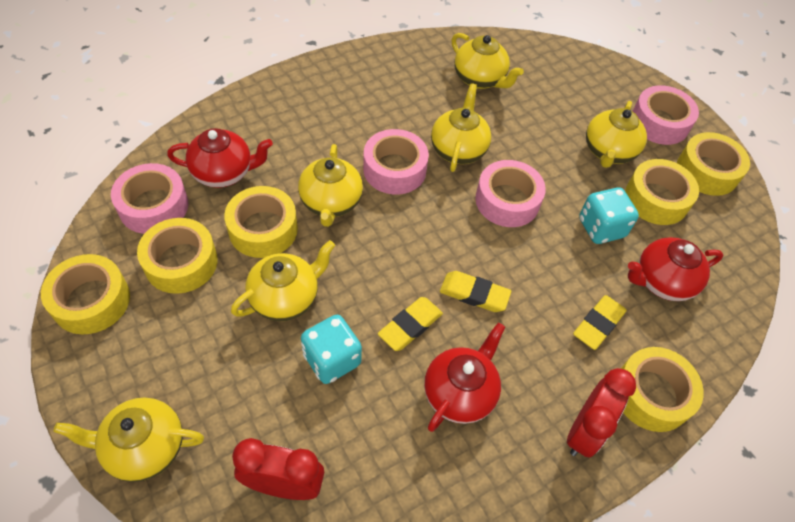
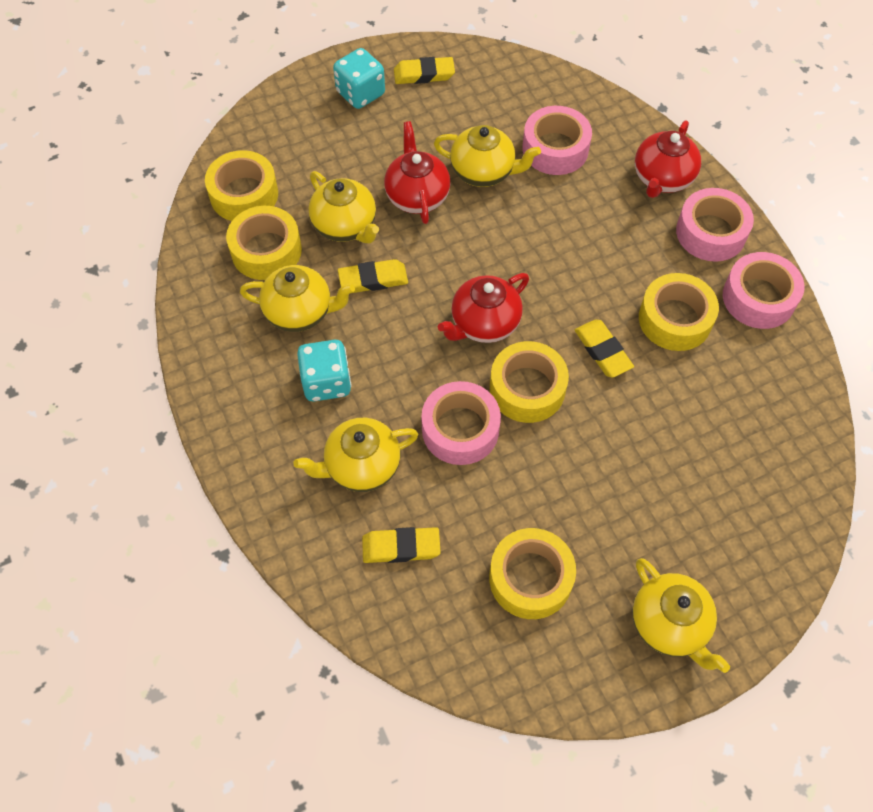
red clock: 2 -> 0
yellow eraser: 3 -> 4
yellow tape: 6 -> 5
yellow teapot: 6 -> 5

